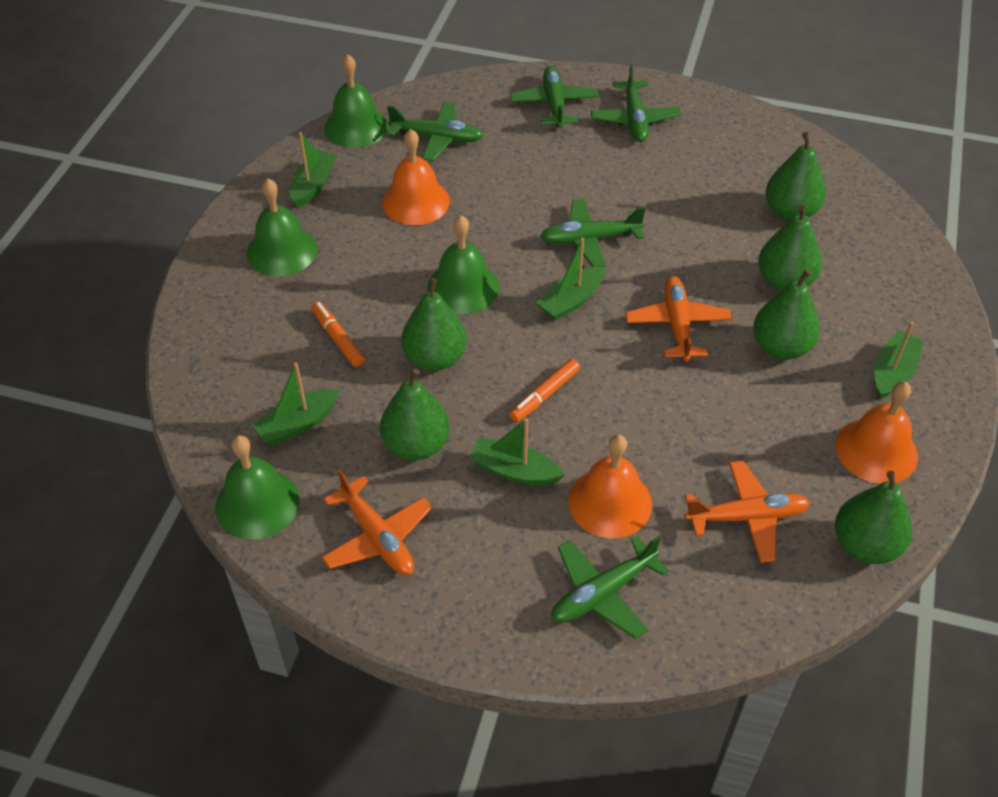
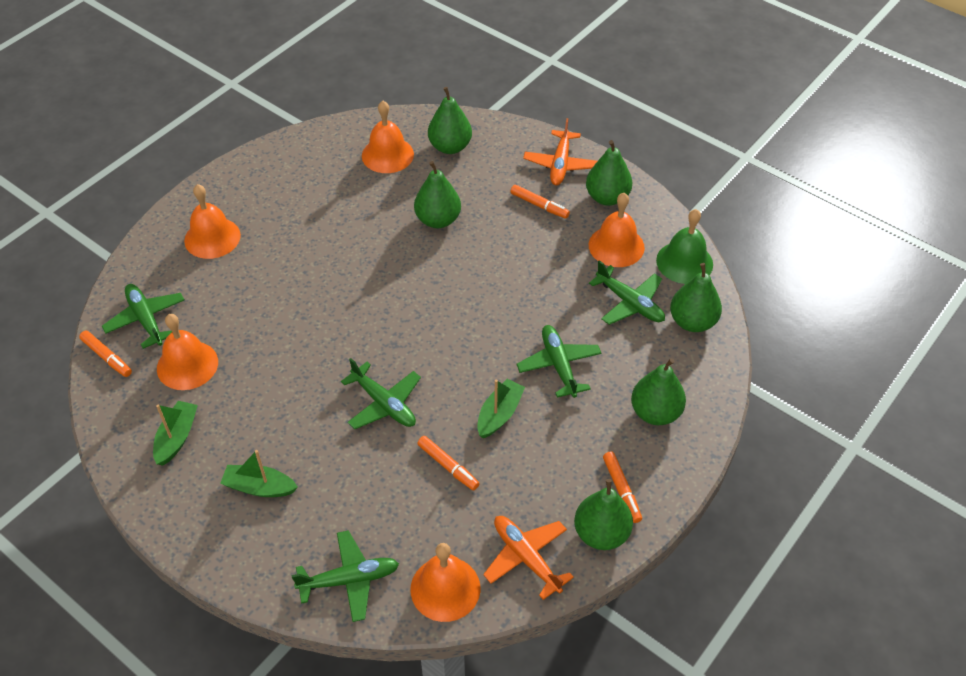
green bell: 4 -> 1
green boat: 5 -> 3
orange bell: 3 -> 5
orange marker: 2 -> 4
orange plane: 3 -> 2

